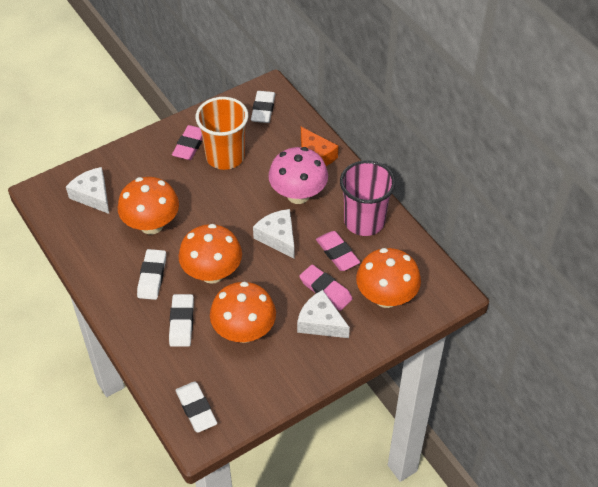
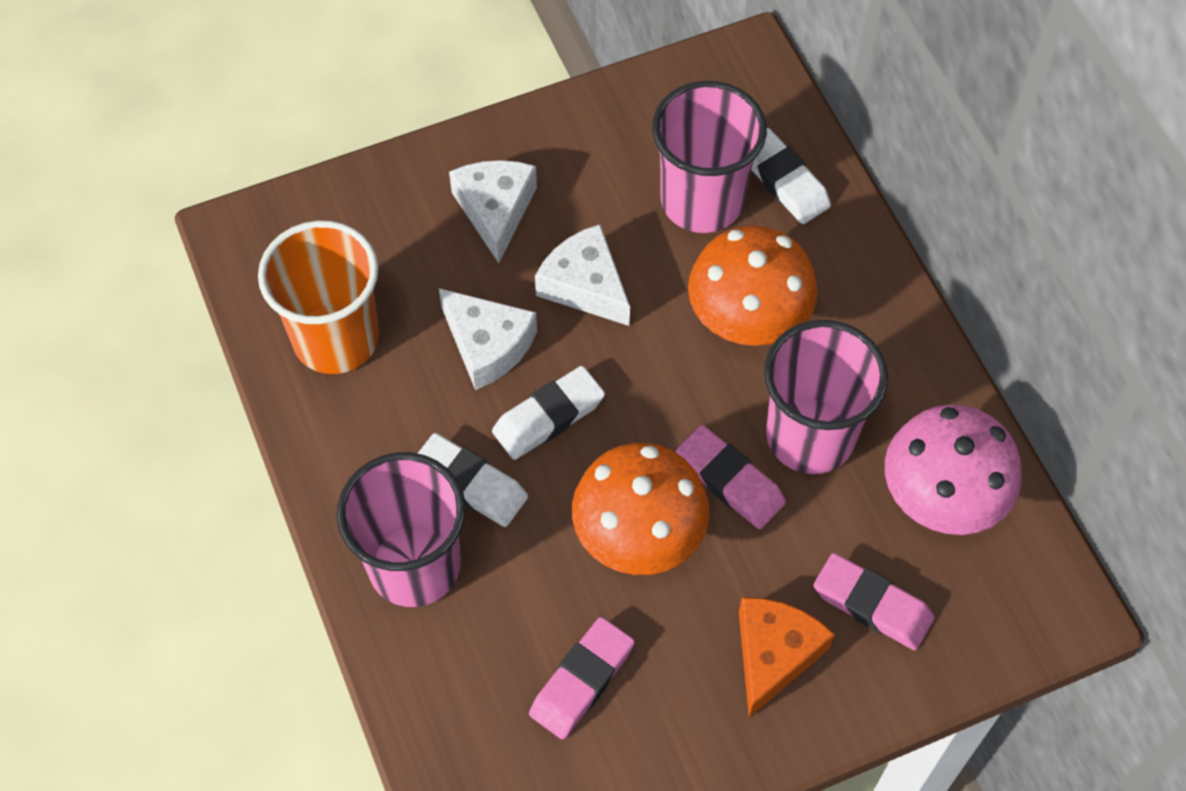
orange mushroom: 4 -> 2
pink cup: 1 -> 3
white eraser: 4 -> 3

